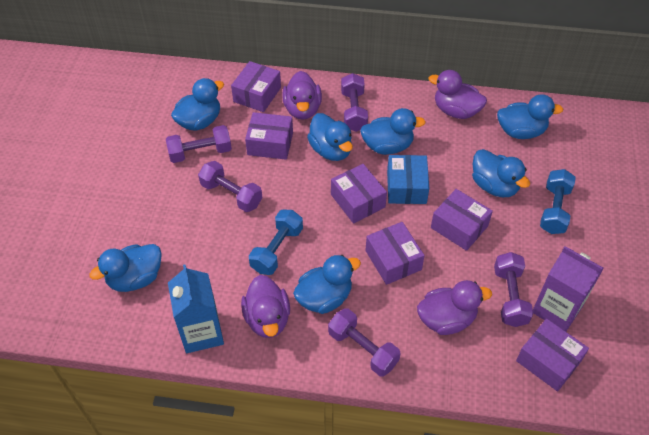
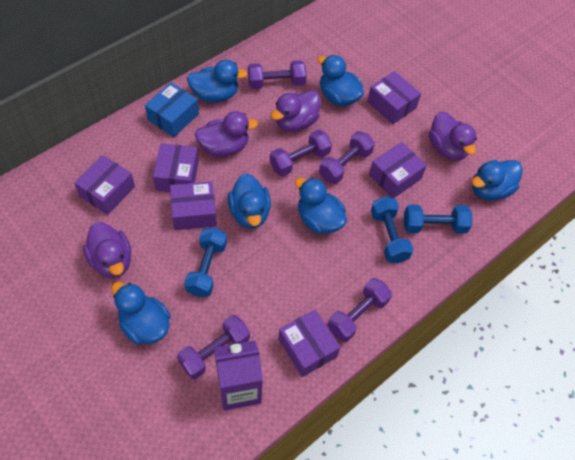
blue carton: 1 -> 0
blue duck: 7 -> 6
blue dumbbell: 2 -> 3

